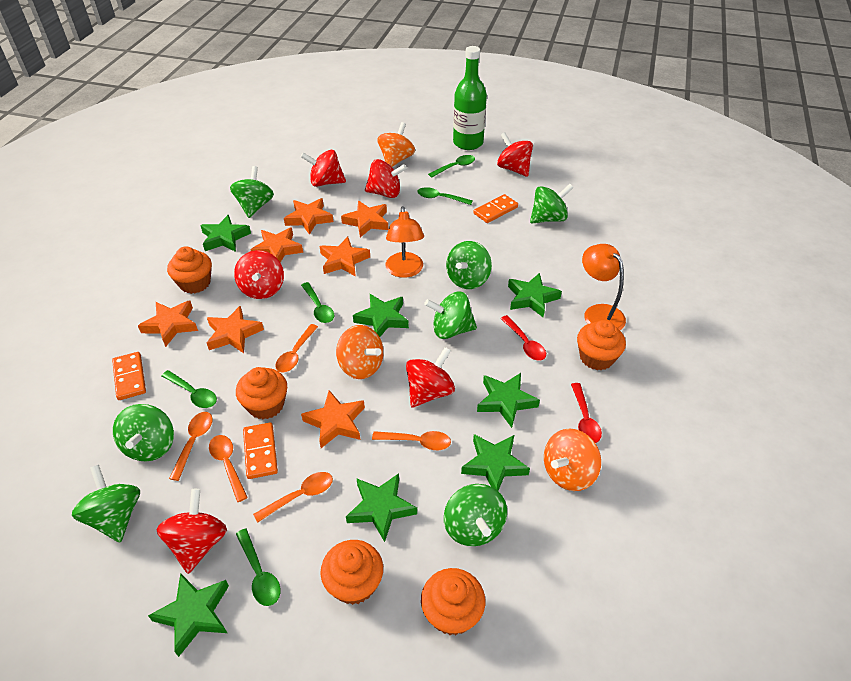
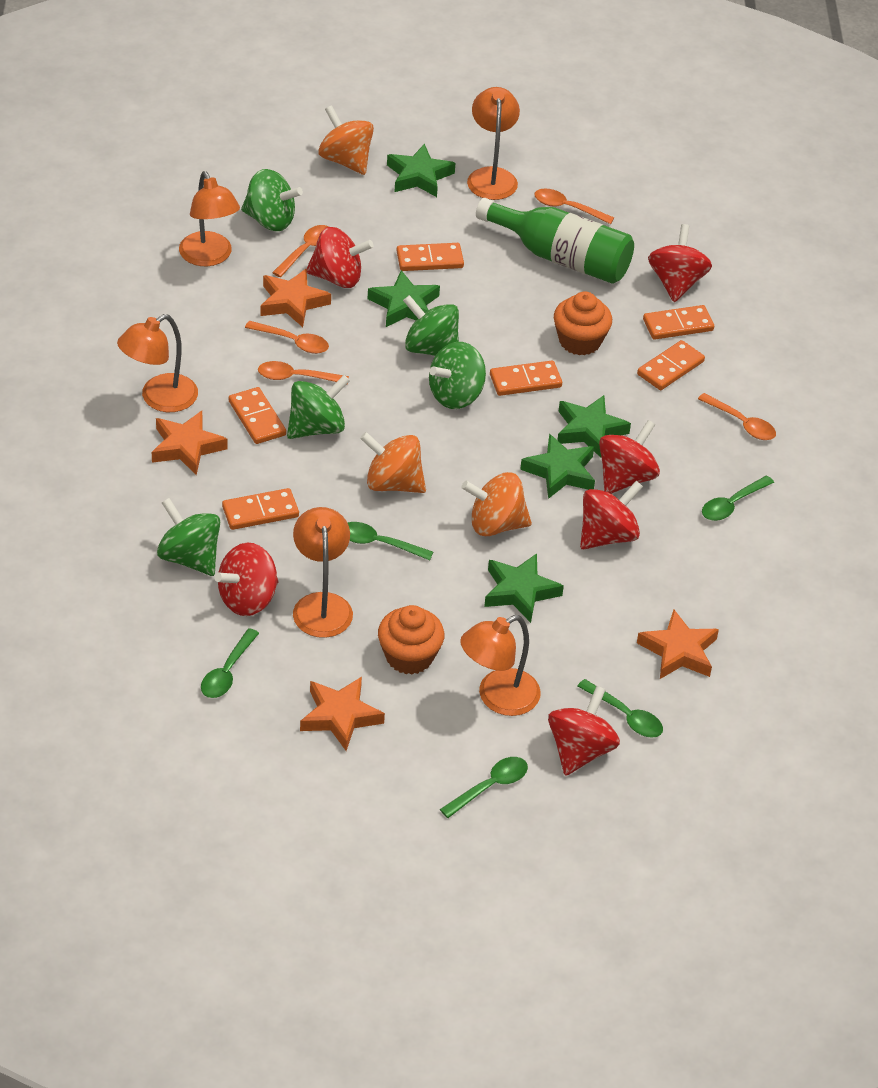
green spinning top: 7 -> 5
green star: 7 -> 5
orange cupcake: 5 -> 2
orange domino: 3 -> 6
orange lamp: 2 -> 5
orange star: 7 -> 4
red spoon: 2 -> 0

